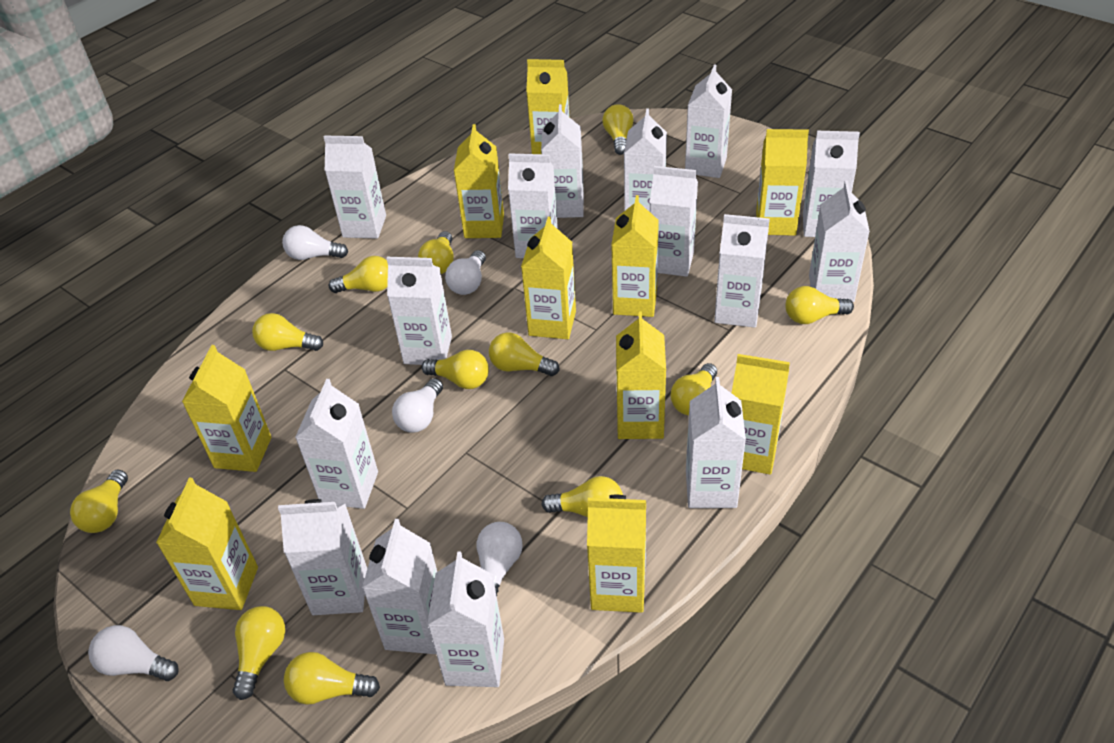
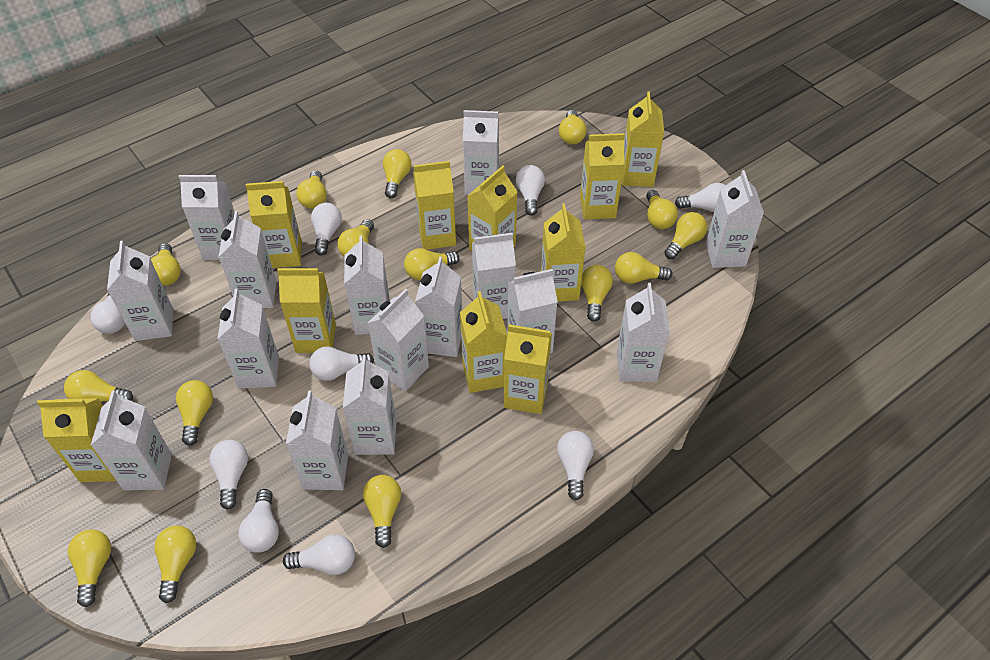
white light bulb: 5 -> 9
yellow light bulb: 12 -> 15

